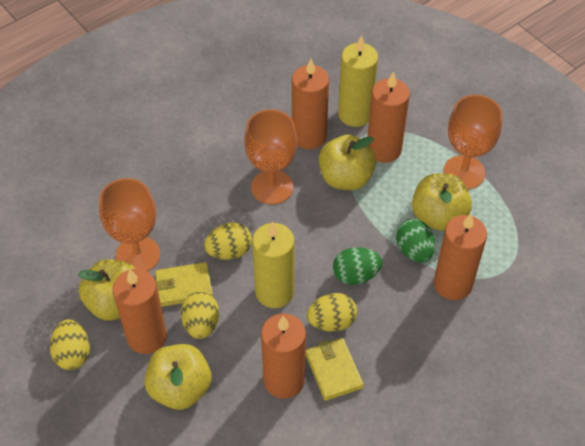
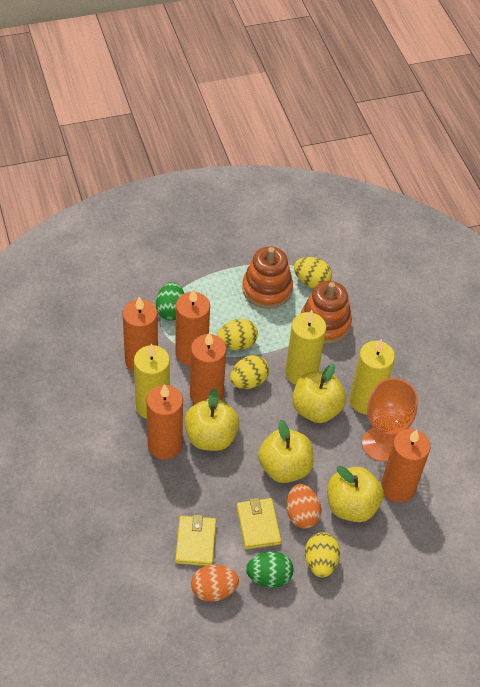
orange egg: 0 -> 2
orange goblet: 3 -> 1
orange stacking toy: 0 -> 2
yellow candle: 2 -> 3

